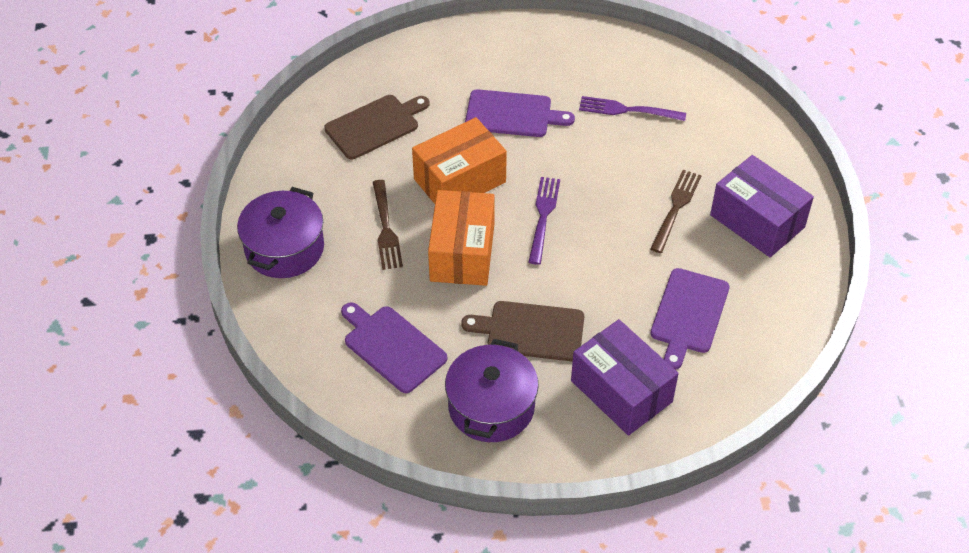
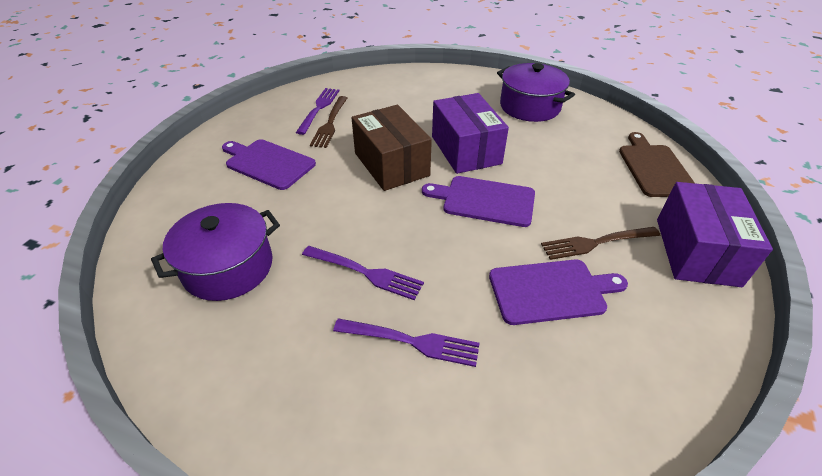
brown box: 0 -> 1
brown cutting board: 2 -> 1
orange box: 2 -> 0
purple fork: 2 -> 3

